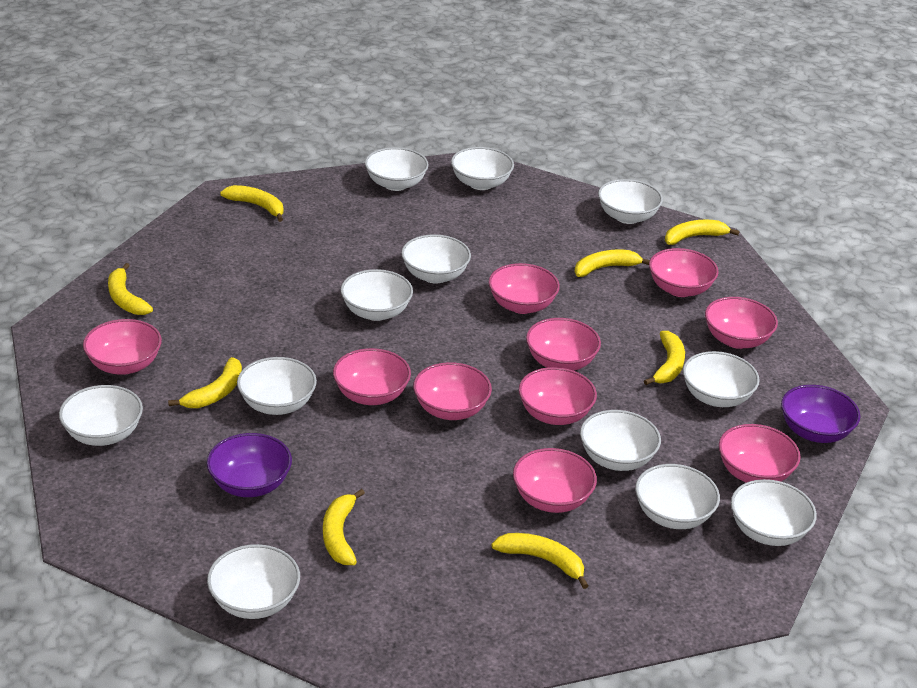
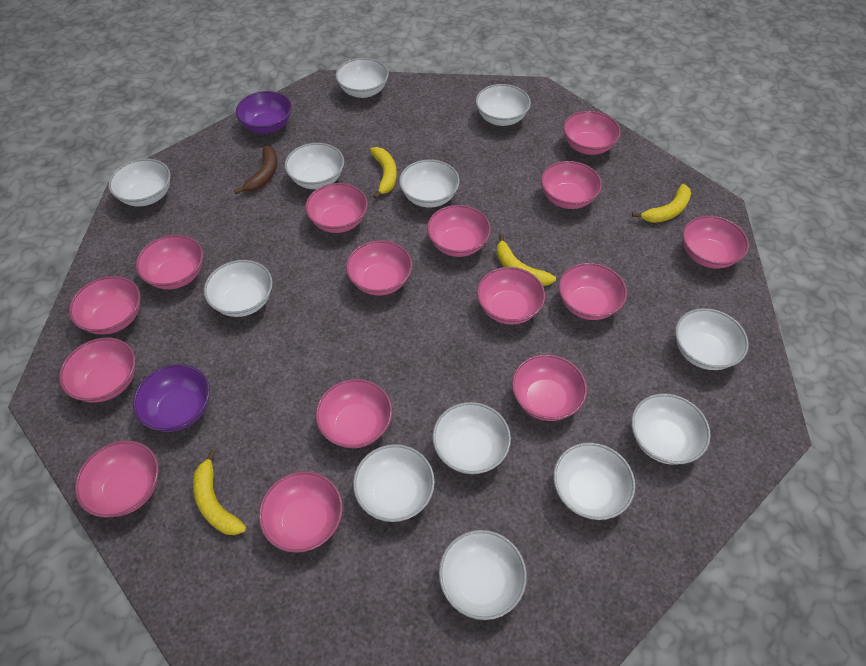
brown banana: 0 -> 1
pink bowl: 10 -> 15
yellow banana: 8 -> 4

